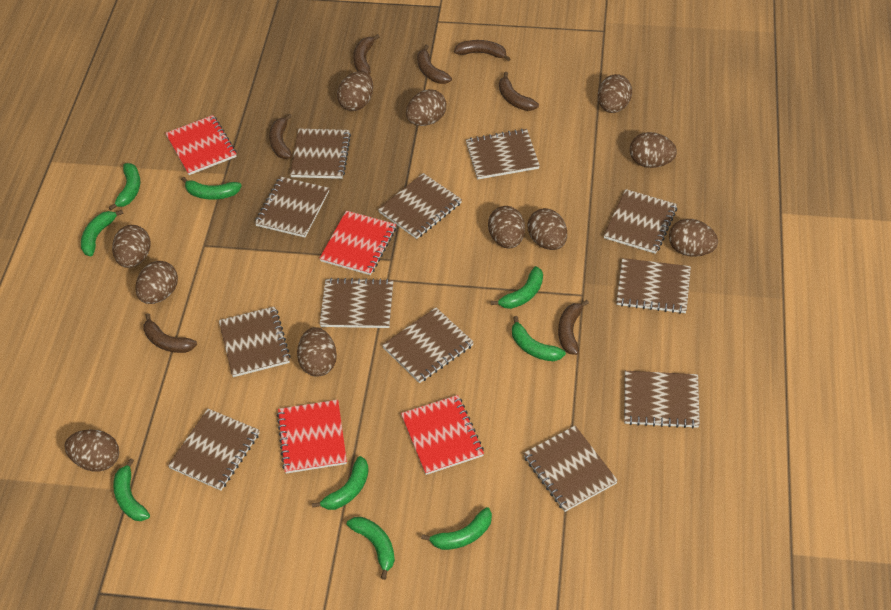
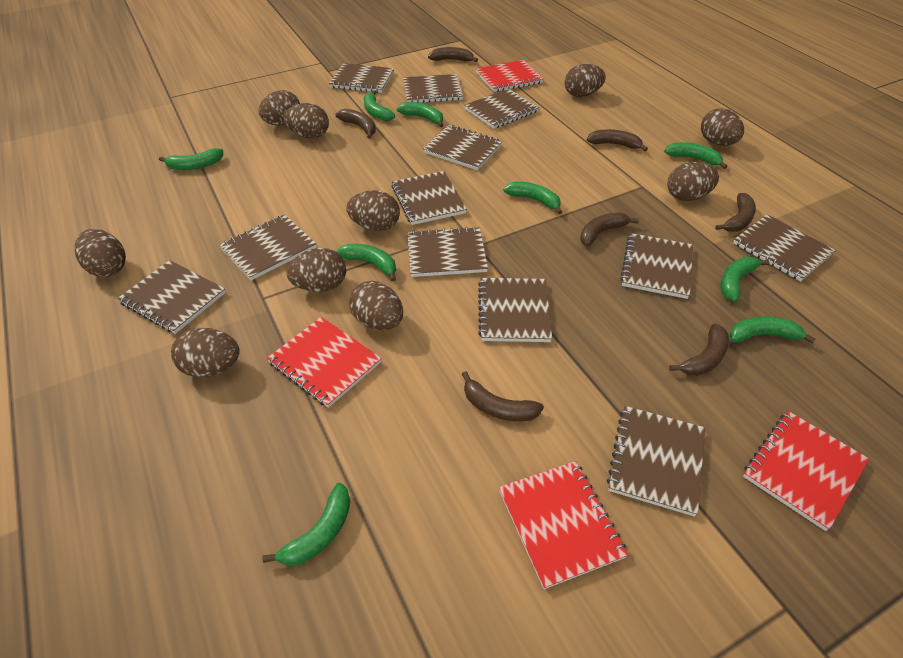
brown egg: 11 -> 10

